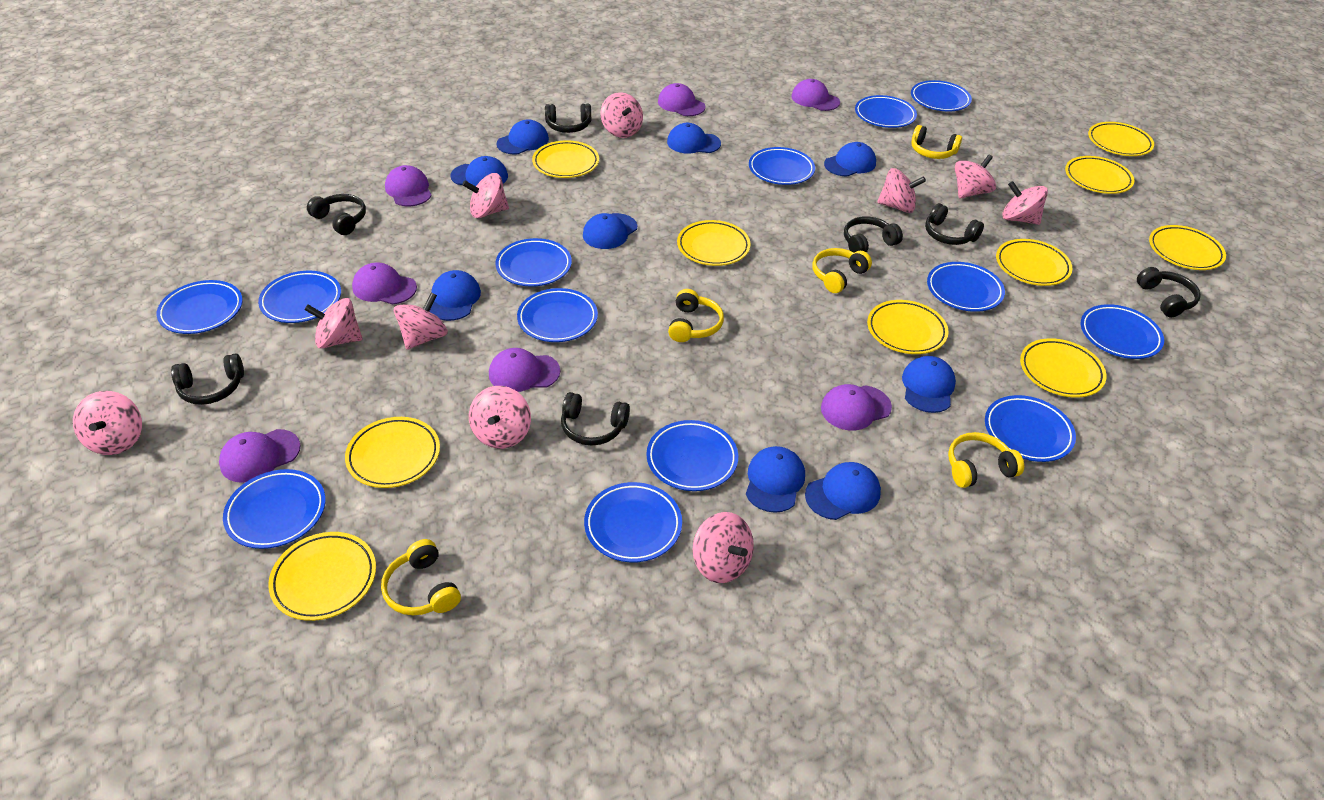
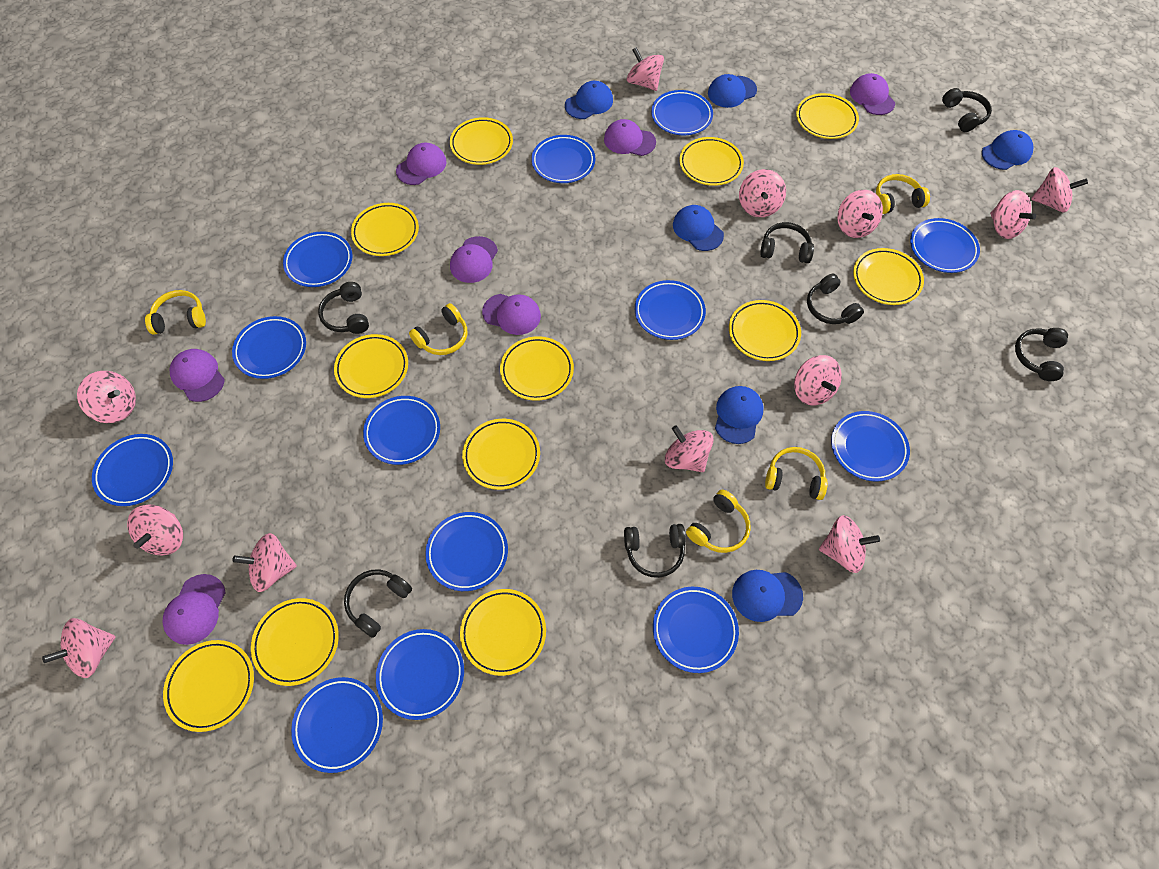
blue cap: 9 -> 6
pink spinning top: 10 -> 12
yellow plate: 10 -> 12

